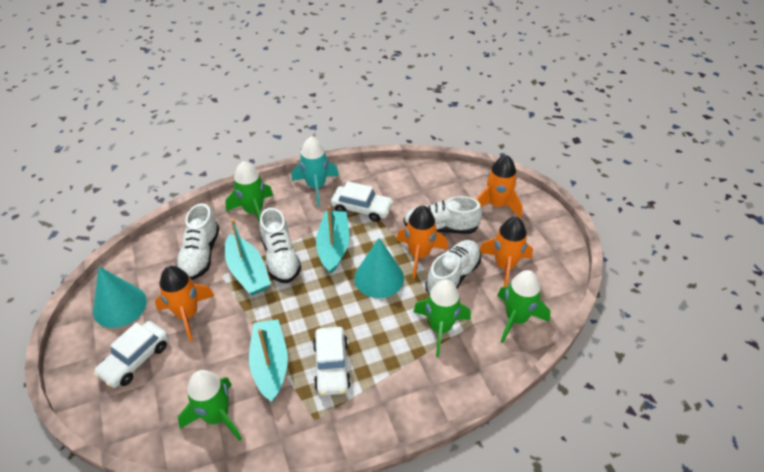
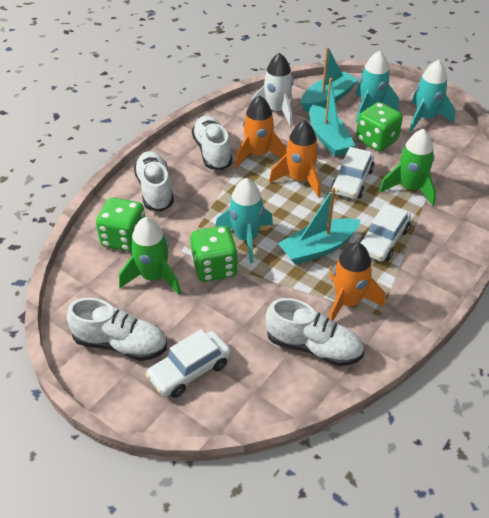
green dice: 0 -> 3
green rocket: 4 -> 2
orange rocket: 4 -> 3
turquoise cone: 2 -> 0
turquoise rocket: 1 -> 3
white rocket: 0 -> 1

